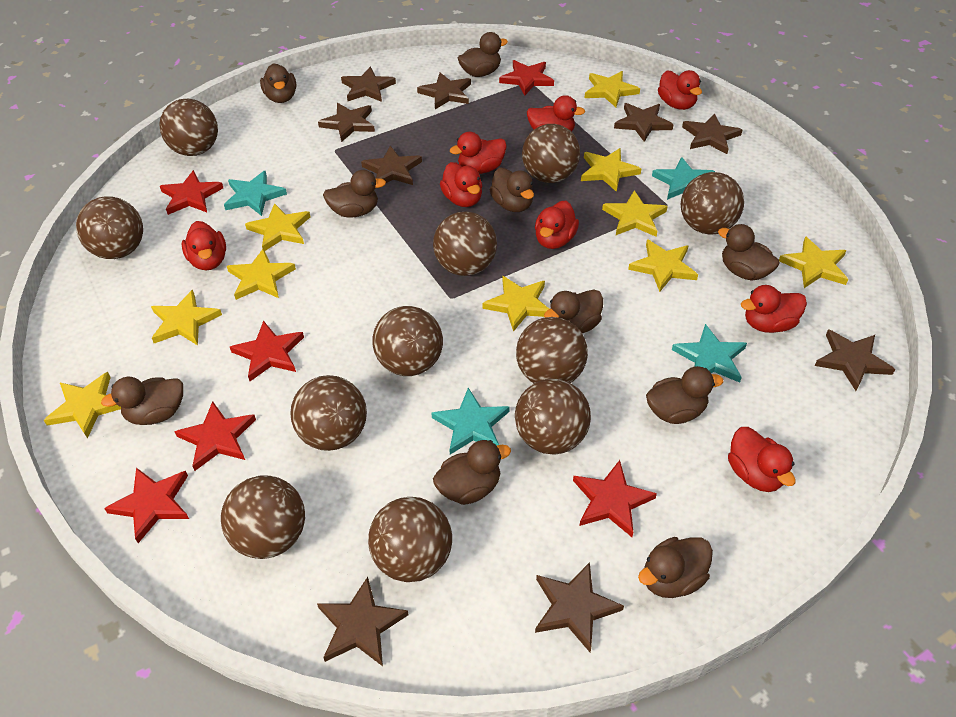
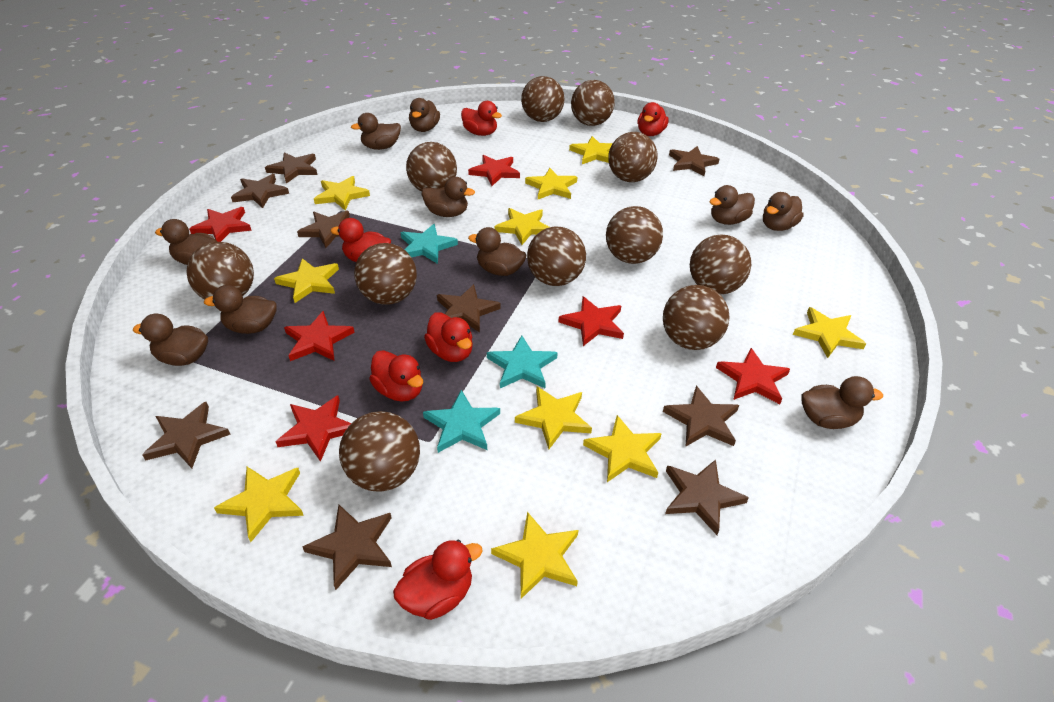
red duck: 8 -> 6
turquoise star: 4 -> 3

